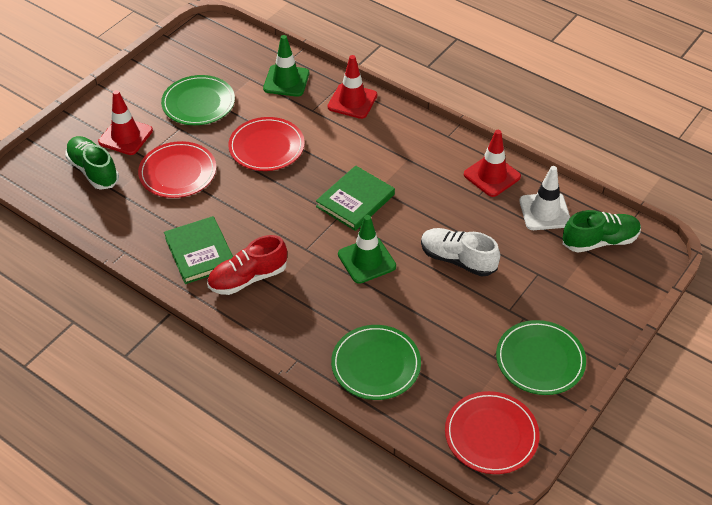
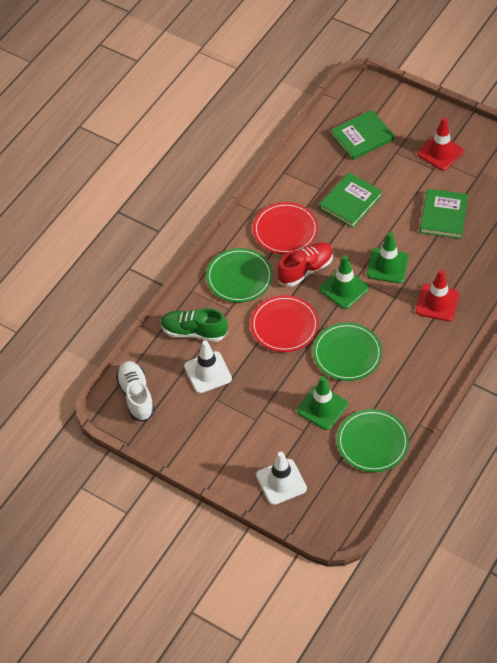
green book: 2 -> 3
green shoe: 2 -> 1
green traffic cone: 2 -> 3
red plate: 3 -> 2
red traffic cone: 3 -> 2
white traffic cone: 1 -> 2

